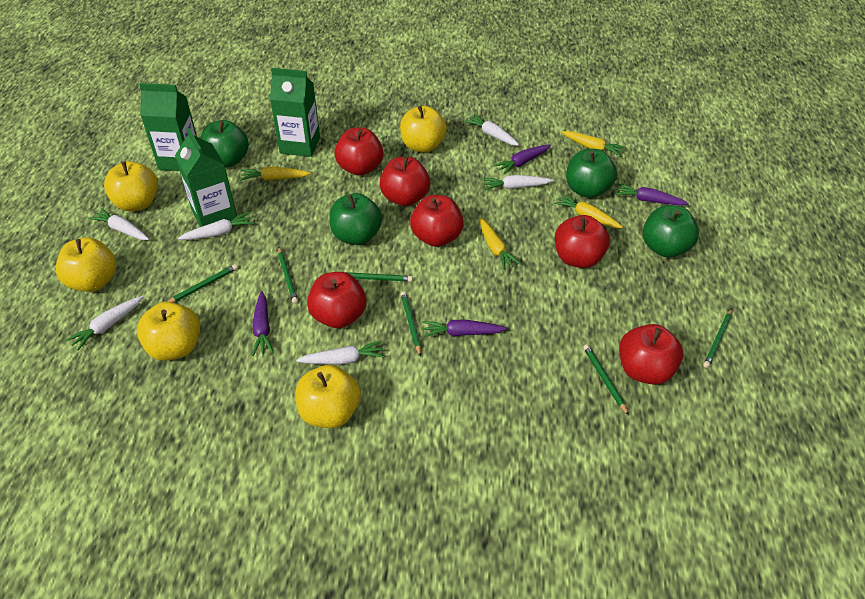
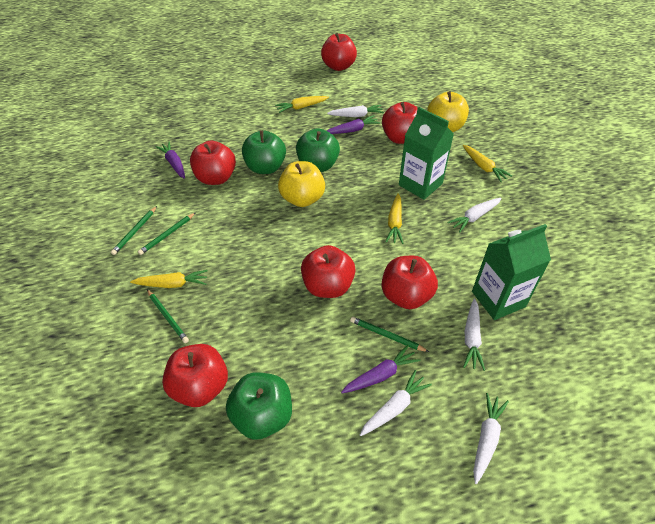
green apple: 4 -> 3
green carton: 3 -> 2
green pencil: 6 -> 4
purple carrot: 4 -> 3
white carrot: 6 -> 5
yellow apple: 5 -> 2

